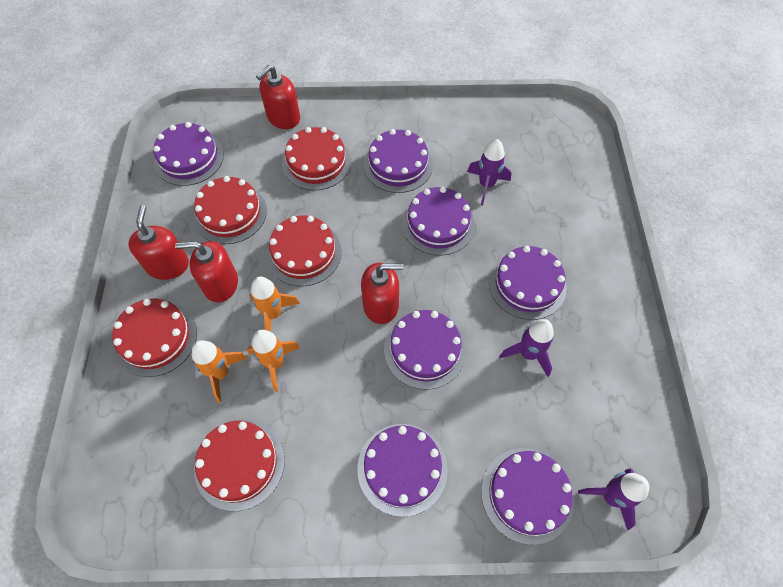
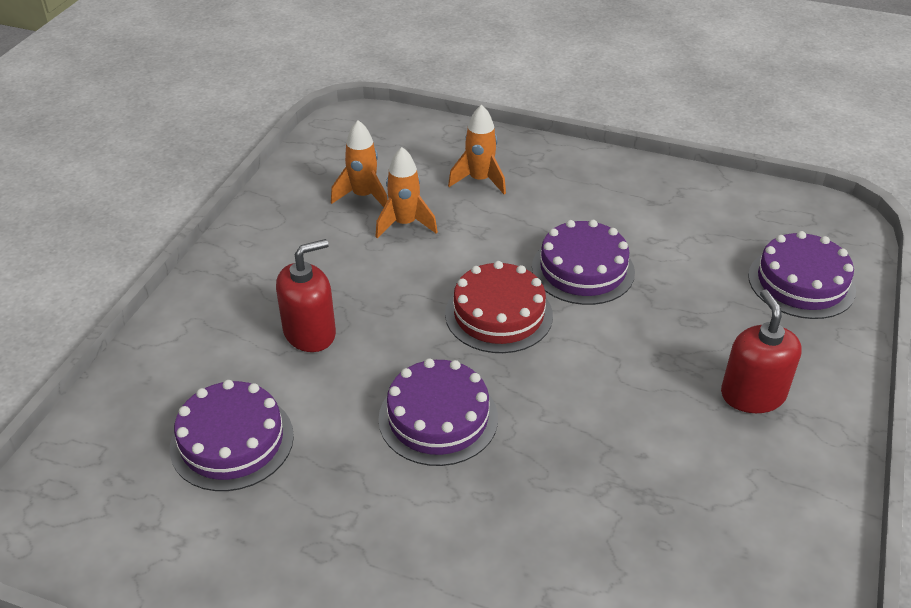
purple cake: 7 -> 4
purple rocket: 3 -> 0
red cake: 5 -> 1
red soap dispenser: 4 -> 2

